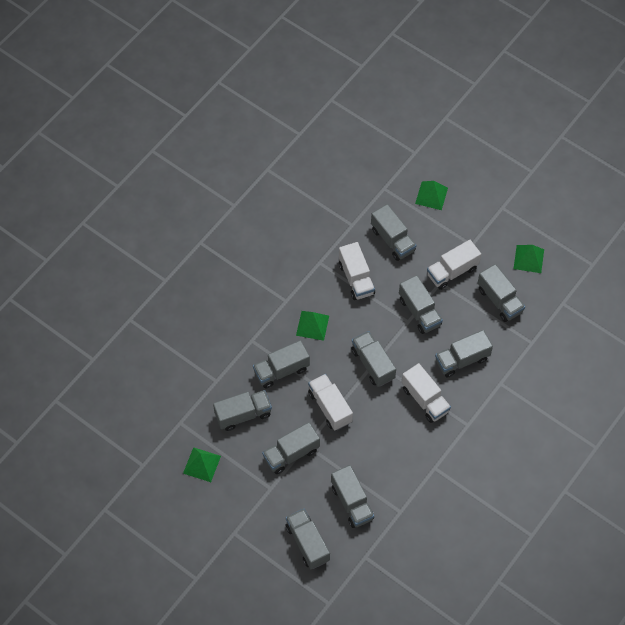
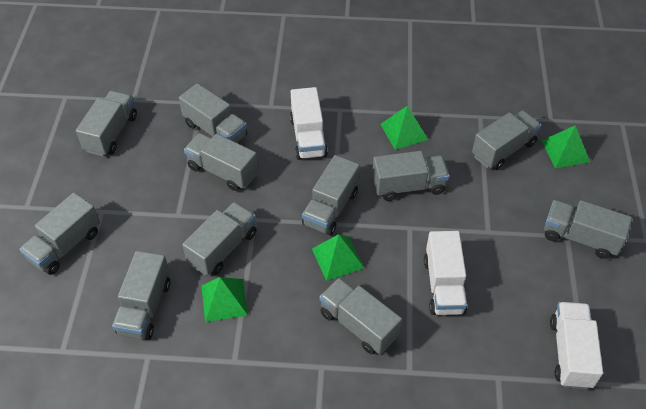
grey truck: 10 -> 11
white truck: 4 -> 3

